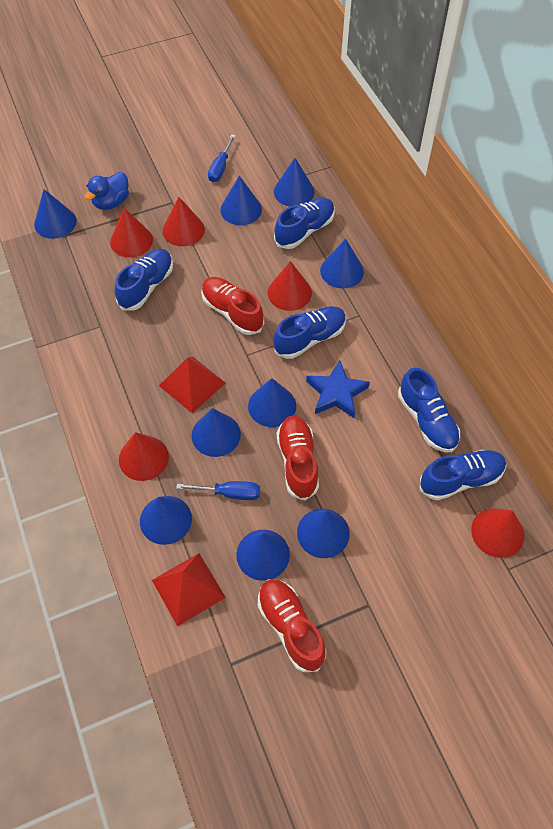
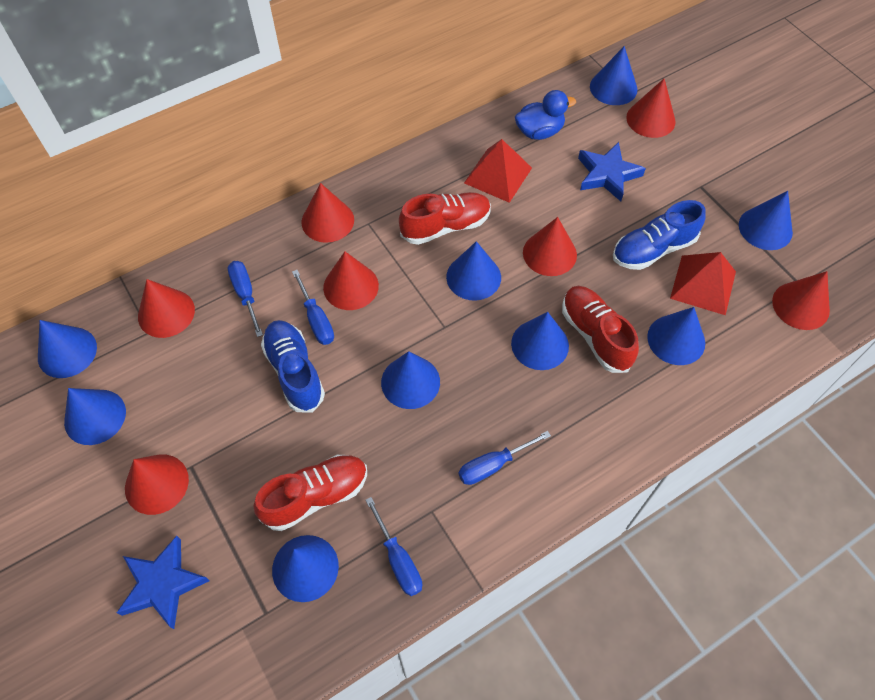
blue screwdriver: 2 -> 4
blue shoe: 5 -> 2
blue star: 1 -> 2
red cone: 5 -> 7

